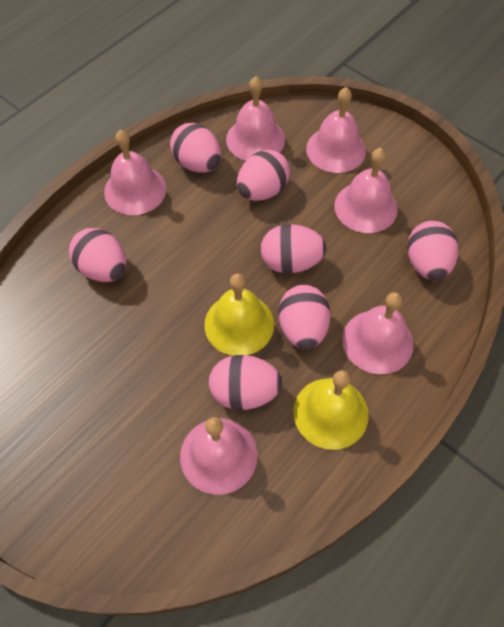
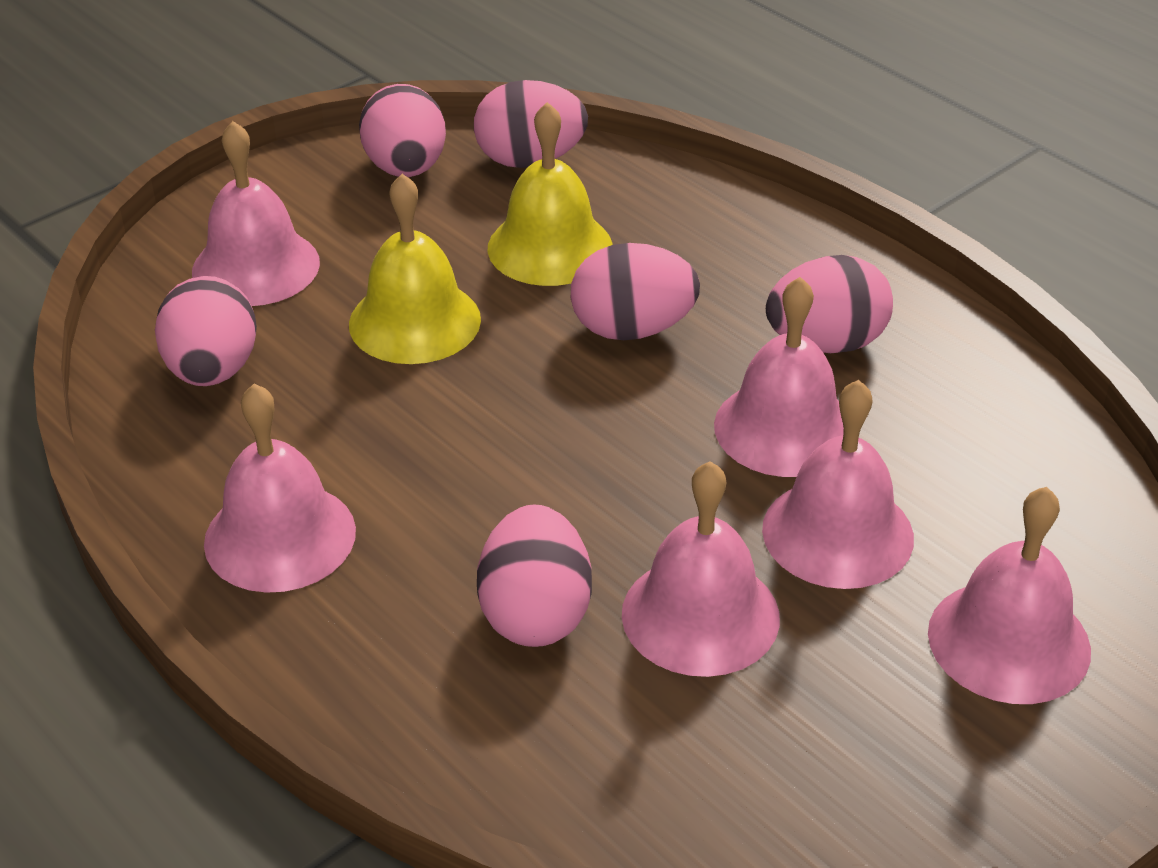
pink egg: 7 -> 6

